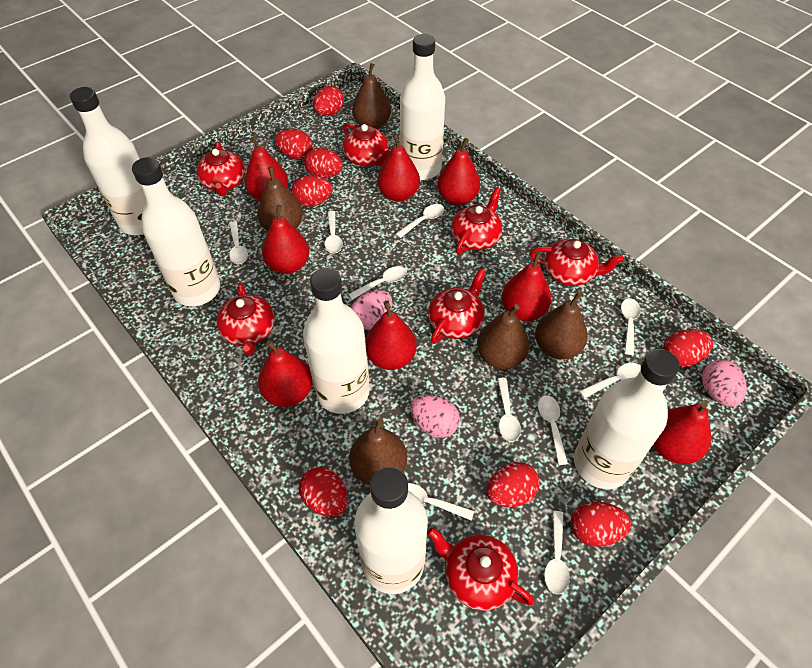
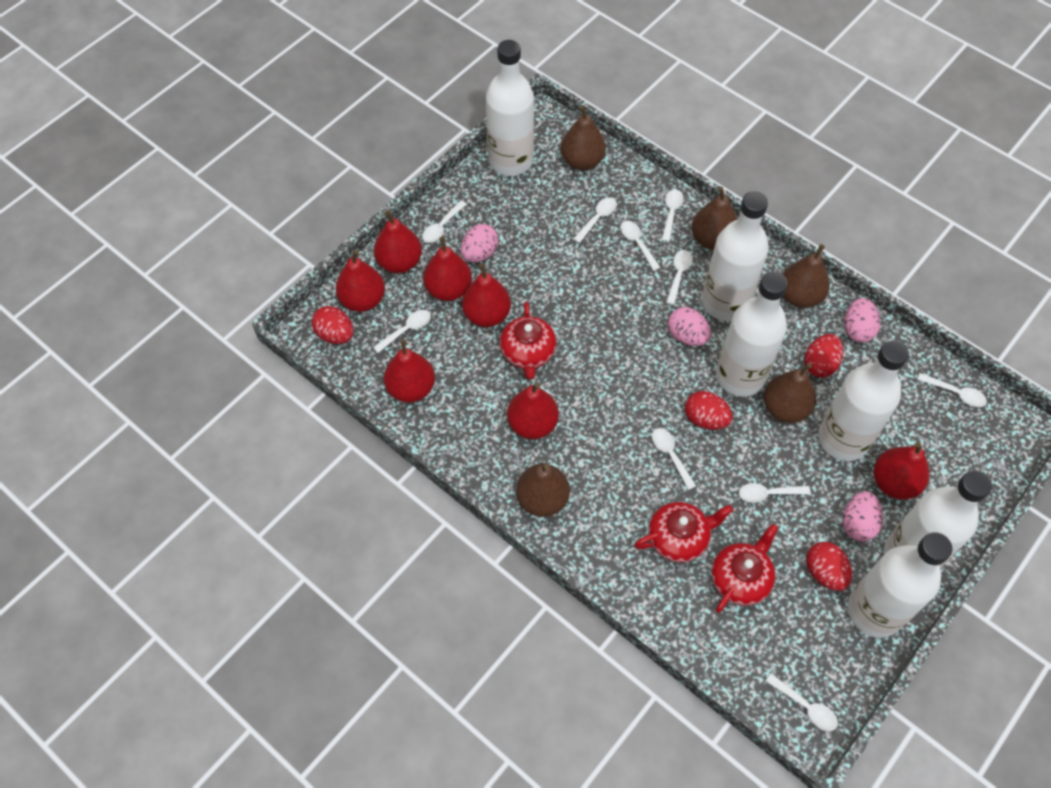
pink egg: 3 -> 4
red egg: 8 -> 4
red pear: 8 -> 7
red teapot: 7 -> 3

